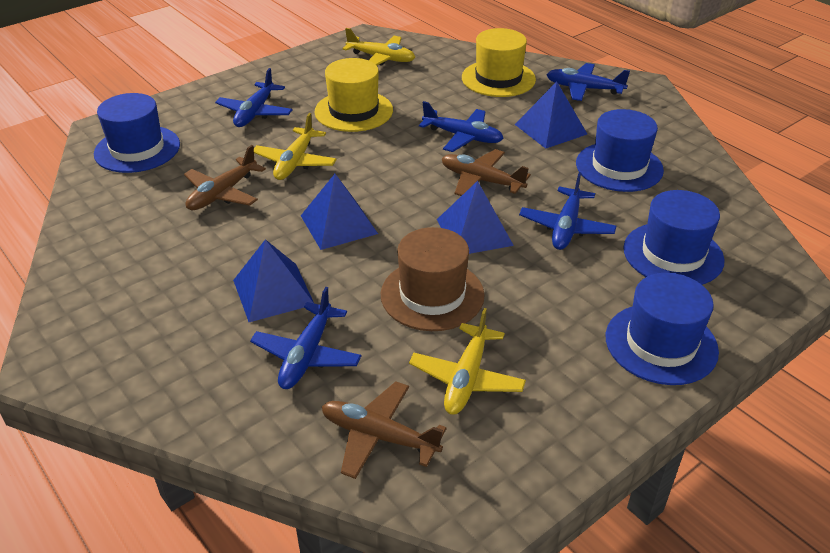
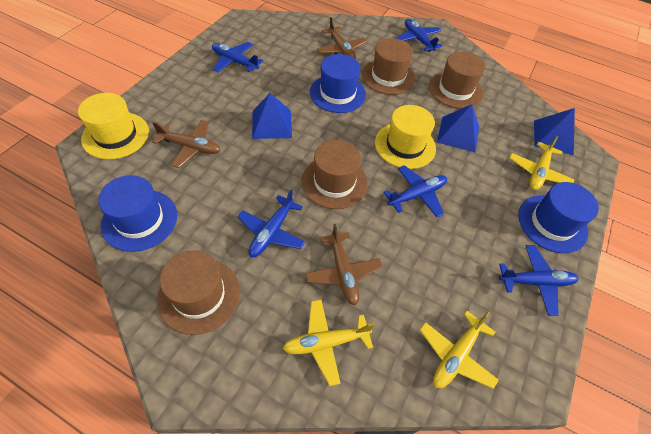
blue hat: 4 -> 3
blue pyramid: 4 -> 3
brown hat: 1 -> 4

